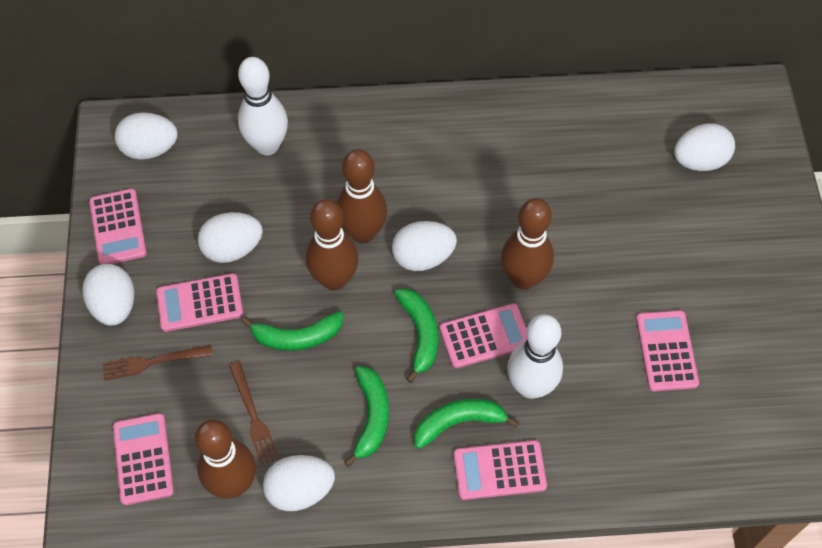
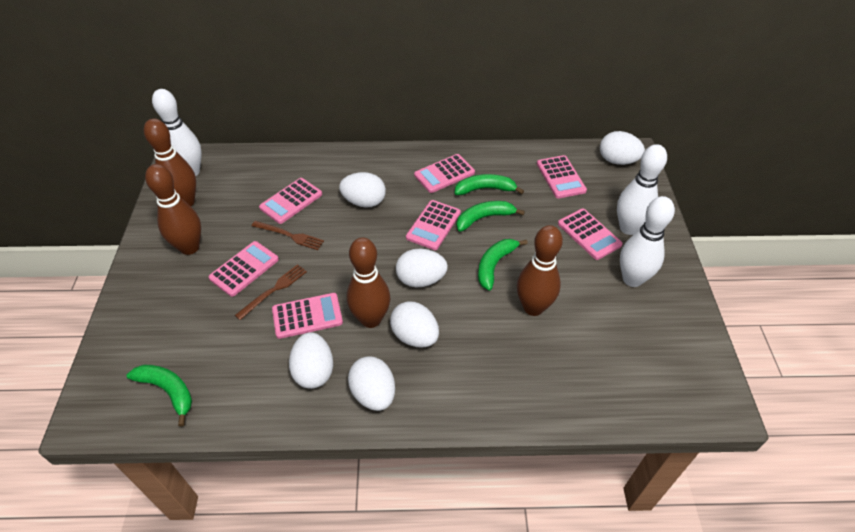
pink calculator: 6 -> 7
white bowling pin: 2 -> 3

